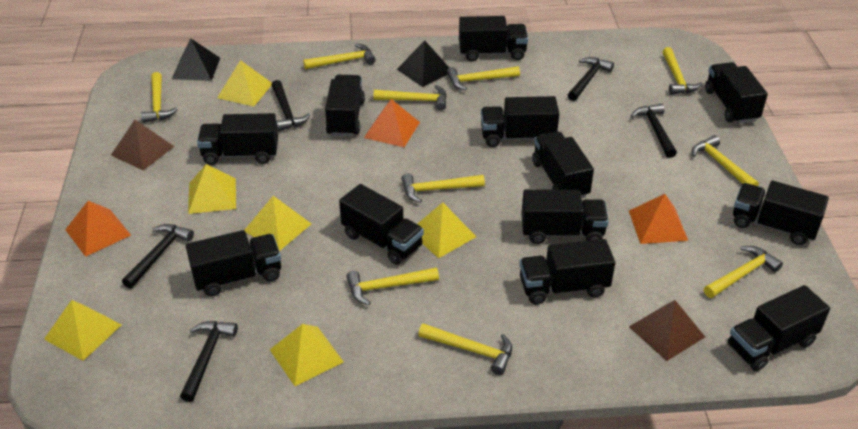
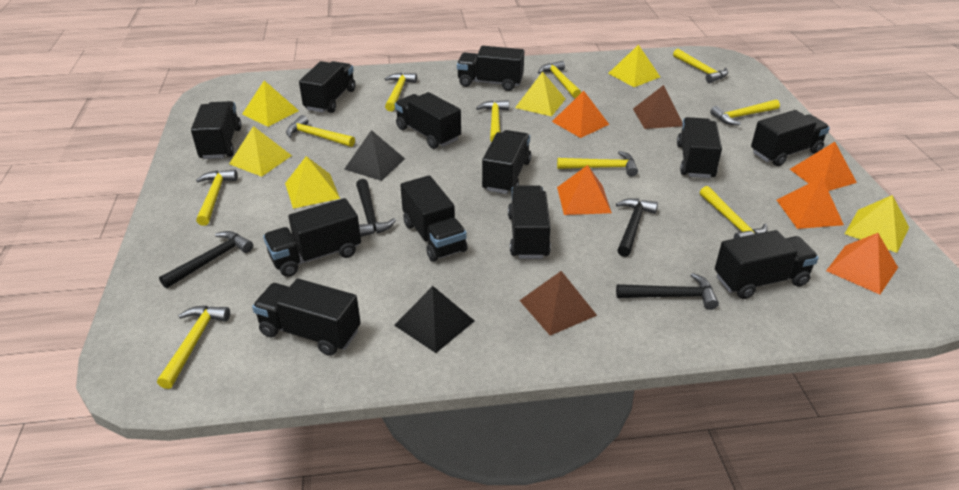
black hammer: 5 -> 4
orange pyramid: 3 -> 5

